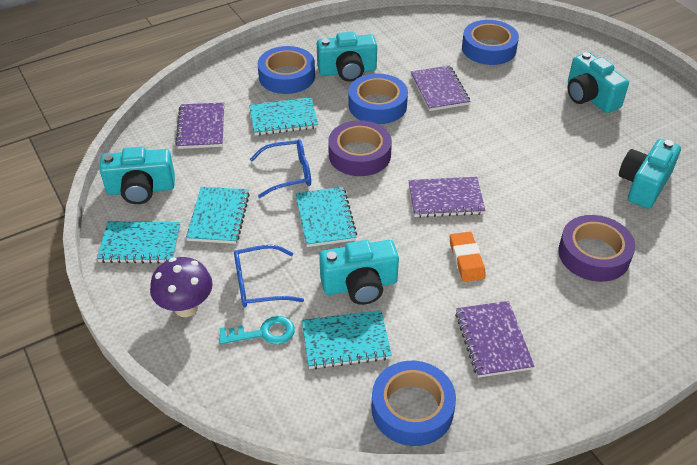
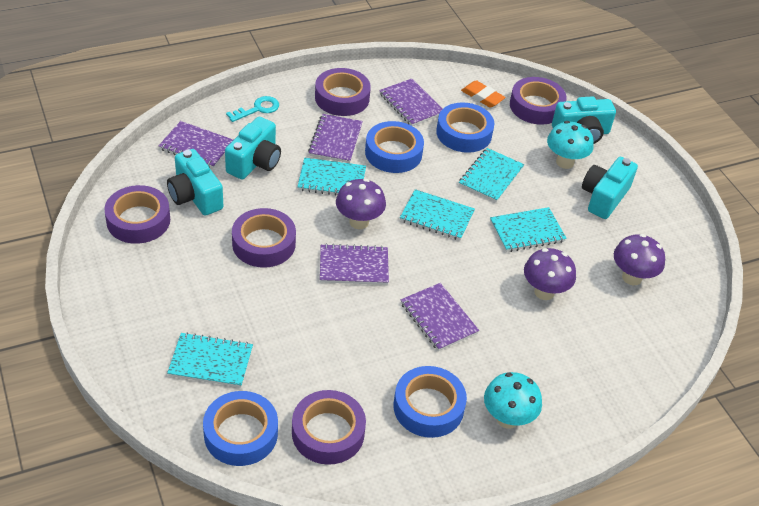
blue glasses: 2 -> 0
purple mushroom: 1 -> 3
purple notebook: 4 -> 5
purple tape: 2 -> 5
turquoise camera: 5 -> 4
turquoise mushroom: 0 -> 2

